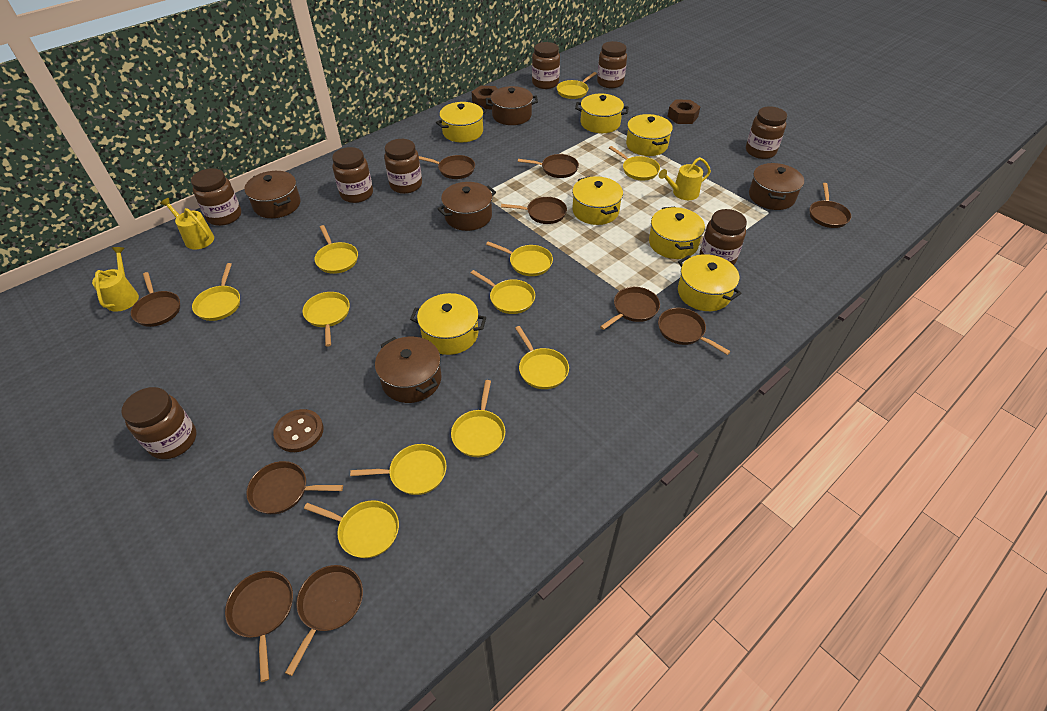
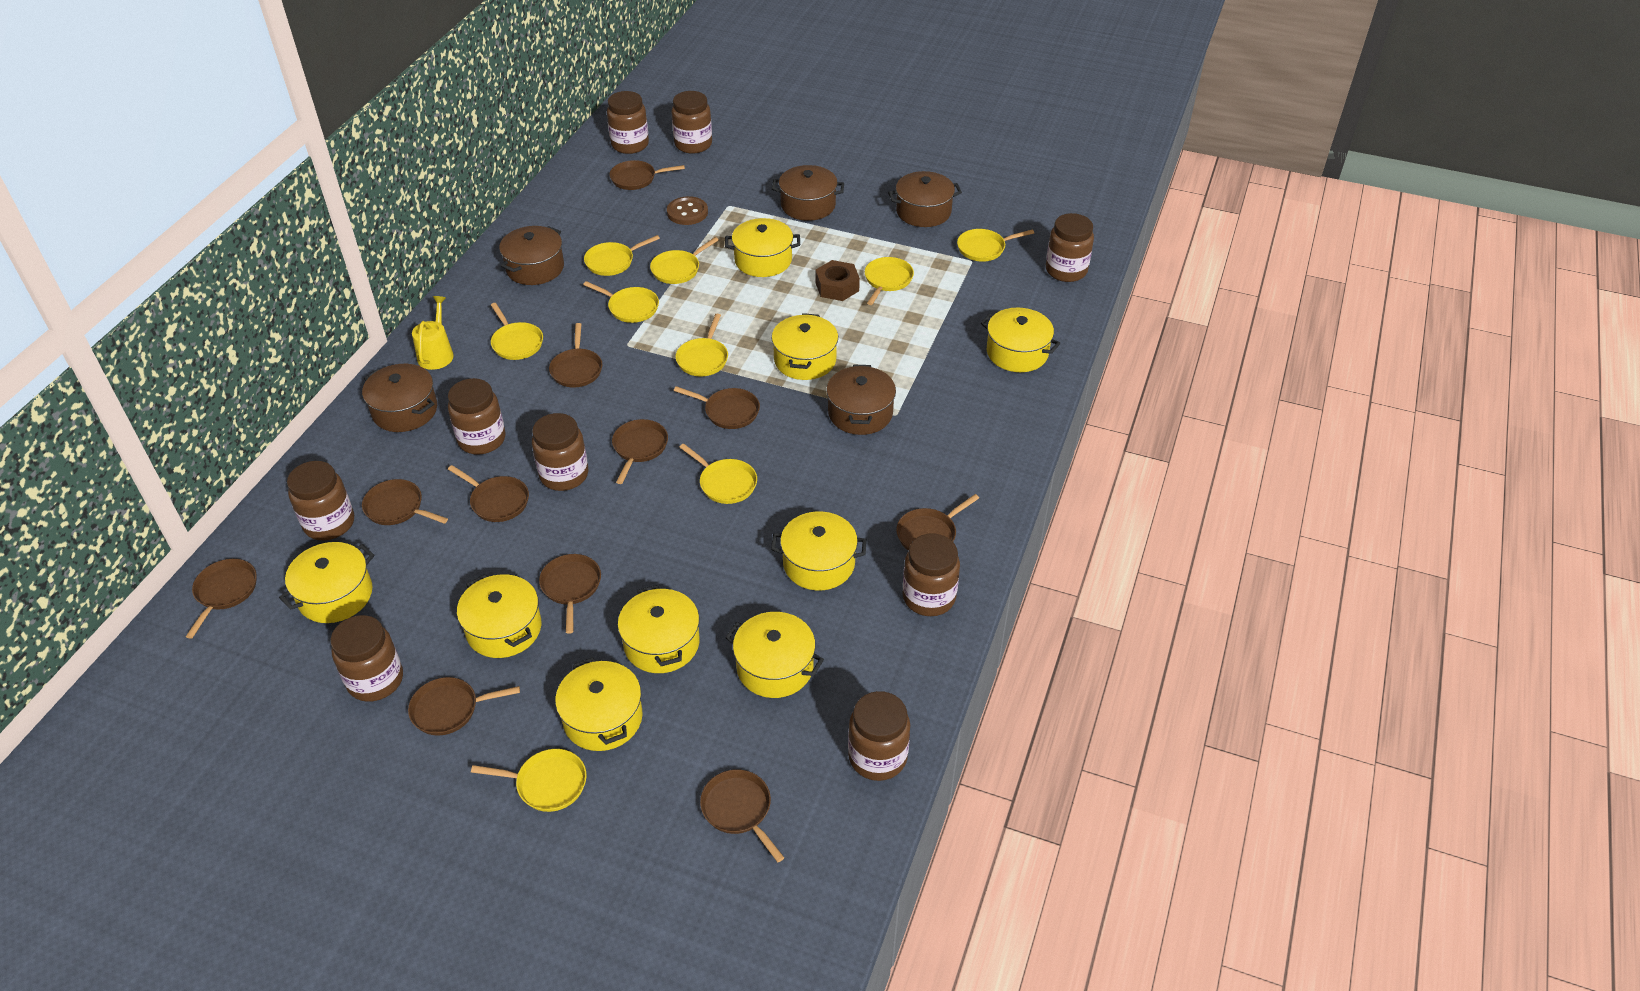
brown jar: 8 -> 9
brown nut: 2 -> 1
brown pan: 10 -> 11
yellow pan: 11 -> 9
yellow pot: 7 -> 9
yellow watering can: 3 -> 1

